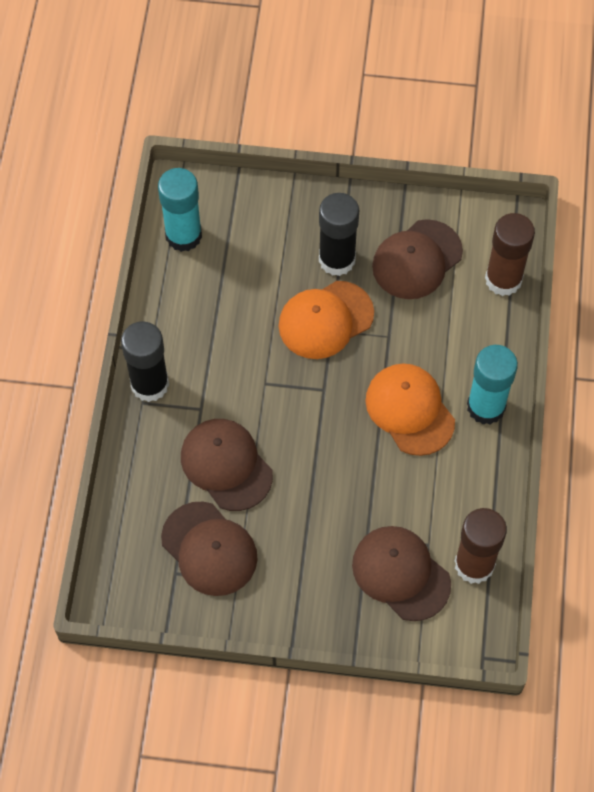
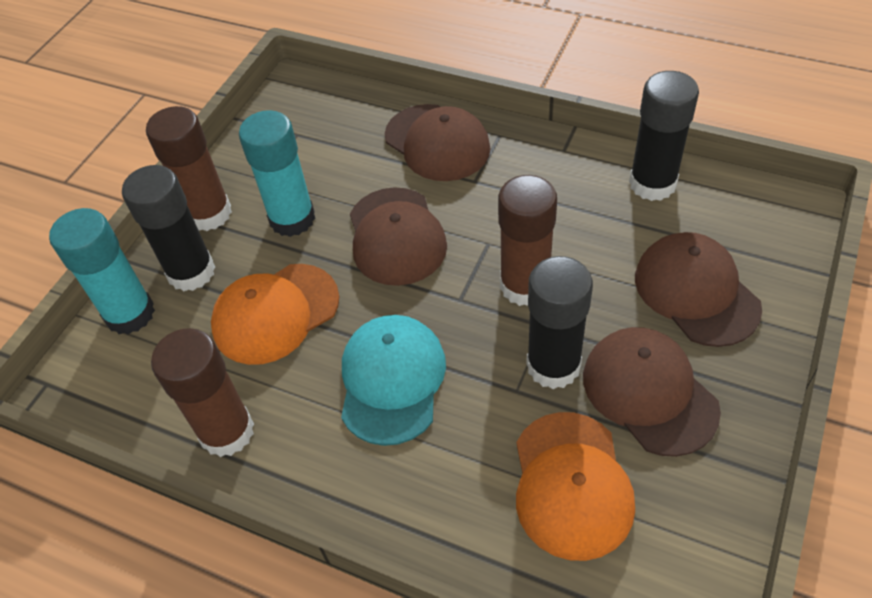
black glue stick: 2 -> 3
brown glue stick: 2 -> 3
turquoise cap: 0 -> 1

